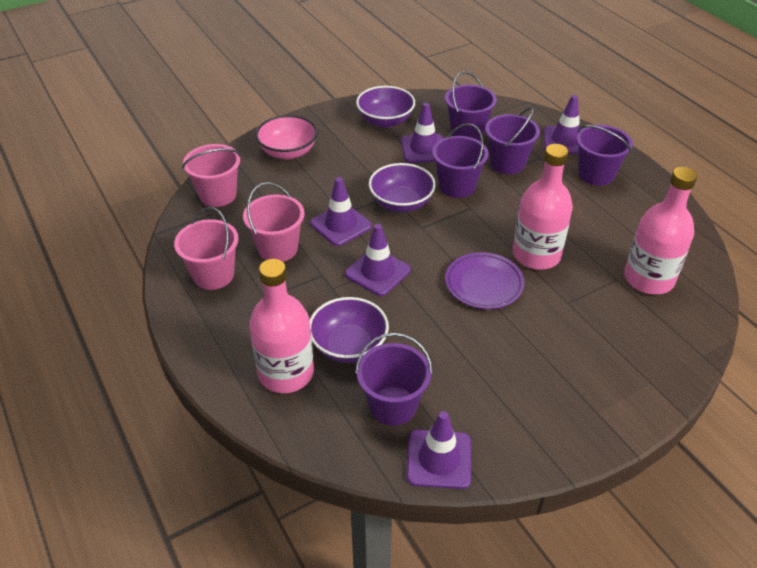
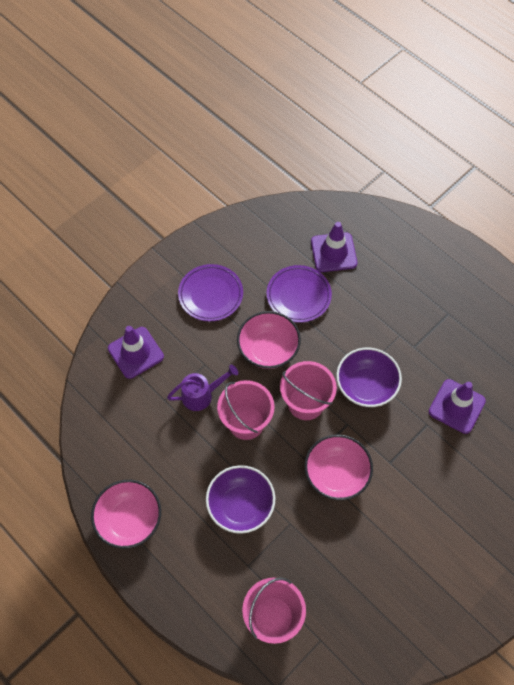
pink bottle: 3 -> 0
pink bowl: 1 -> 3
purple bowl: 3 -> 2
purple bucket: 5 -> 0
purple plate: 1 -> 2
purple traffic cone: 5 -> 3
purple watering can: 0 -> 1

